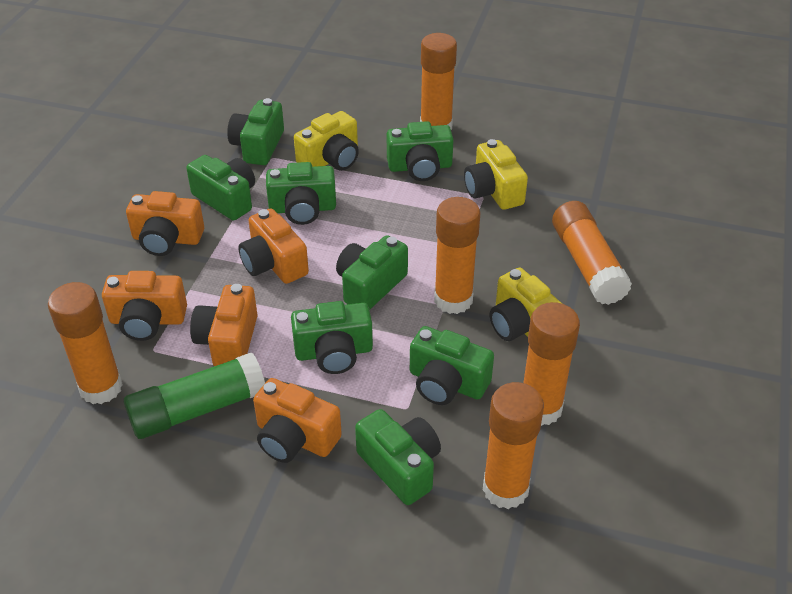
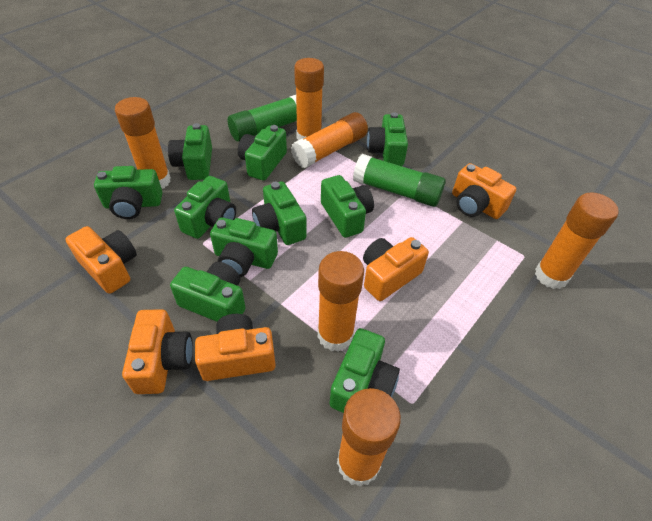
green camera: 8 -> 10
green glue stick: 1 -> 2
yellow camera: 3 -> 0

